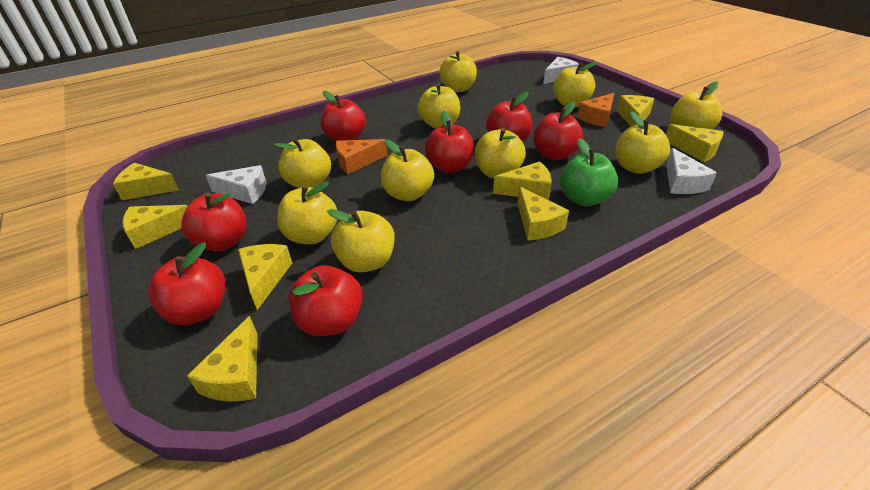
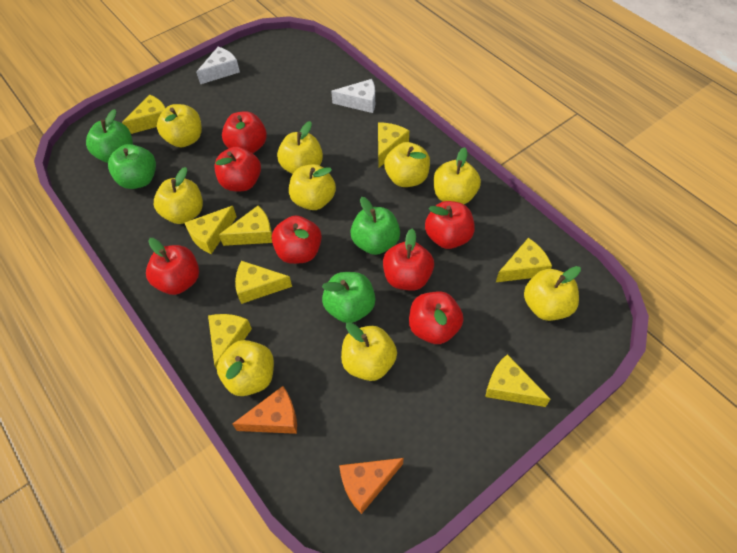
green apple: 1 -> 4
white cheese: 3 -> 2
yellow apple: 10 -> 9

